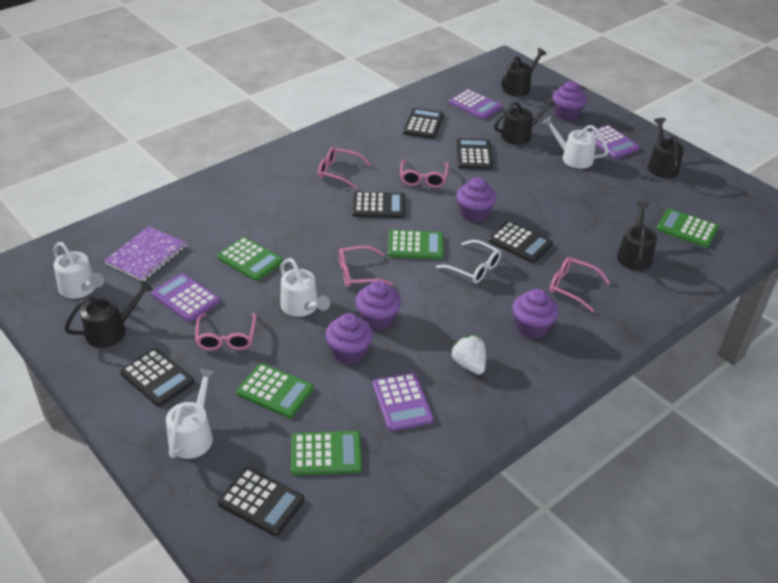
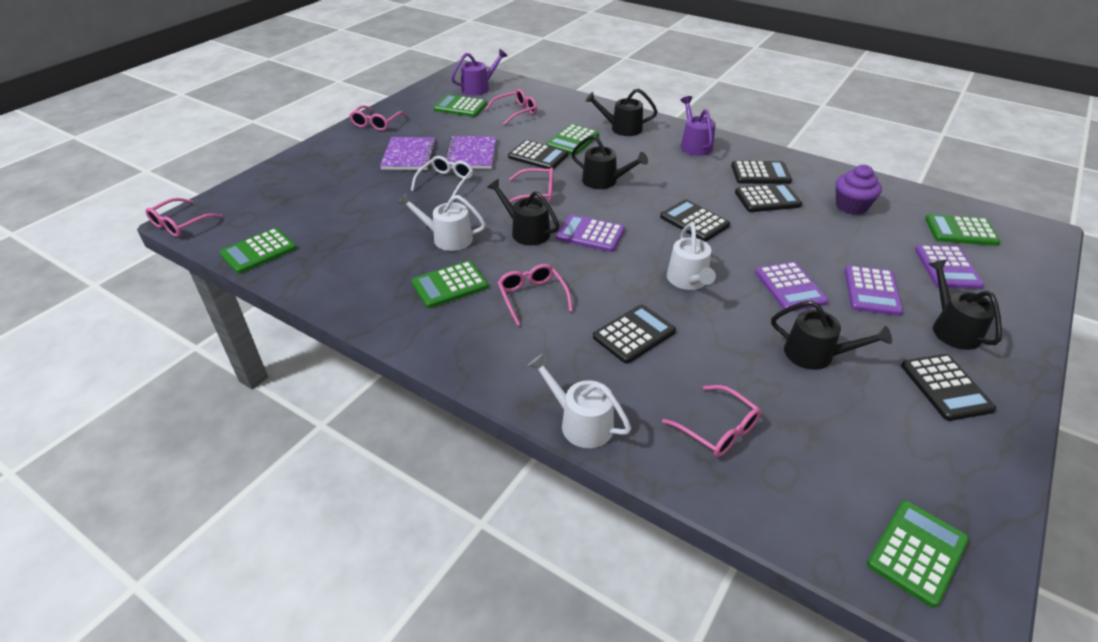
green calculator: 5 -> 6
pink glasses: 5 -> 6
purple cupcake: 5 -> 1
purple notebook: 1 -> 2
purple watering can: 0 -> 2
white strawberry: 1 -> 0
white watering can: 4 -> 3

